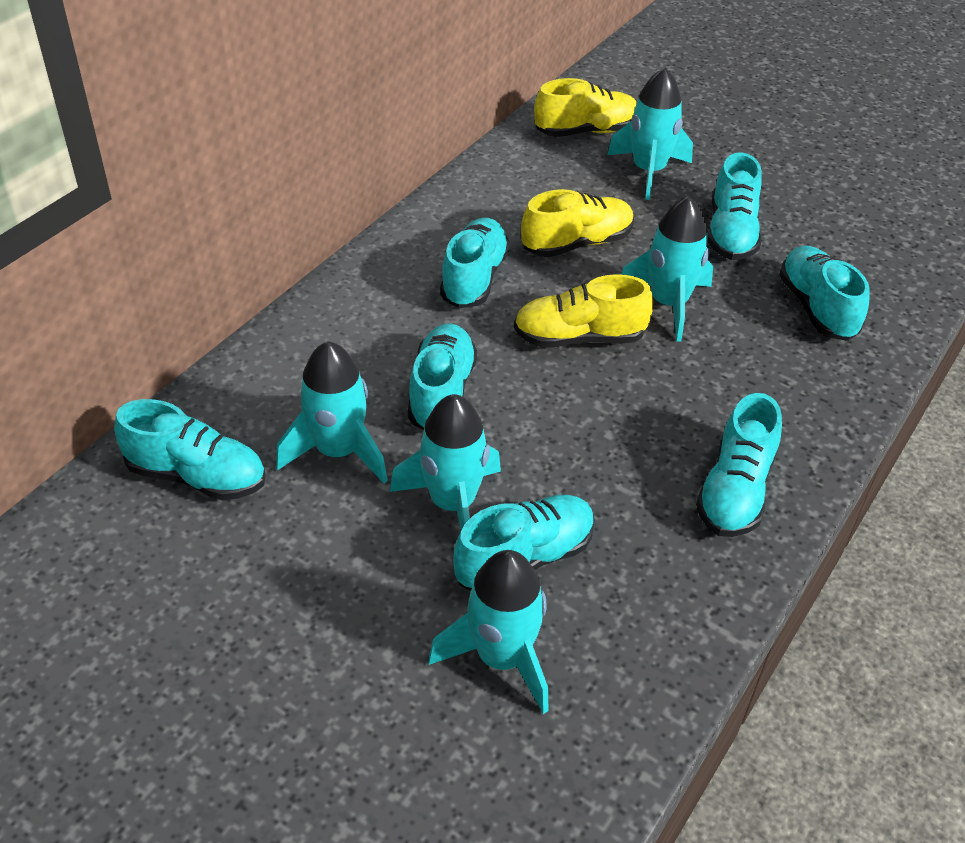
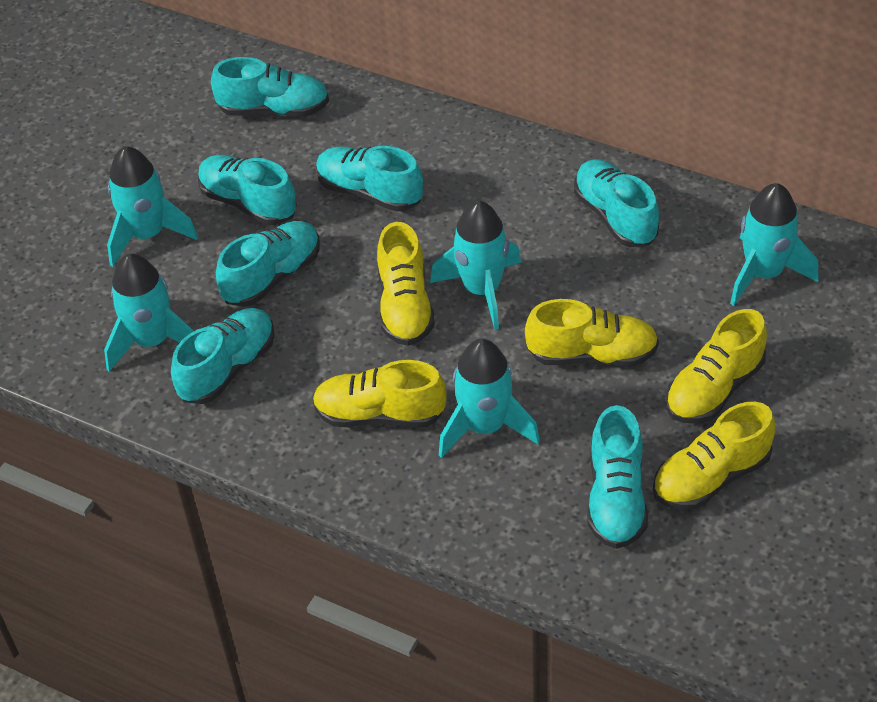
yellow shoe: 3 -> 5

